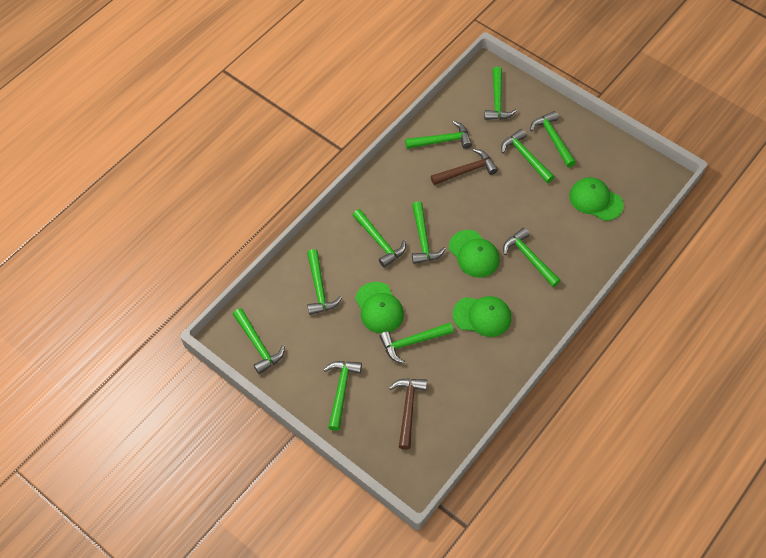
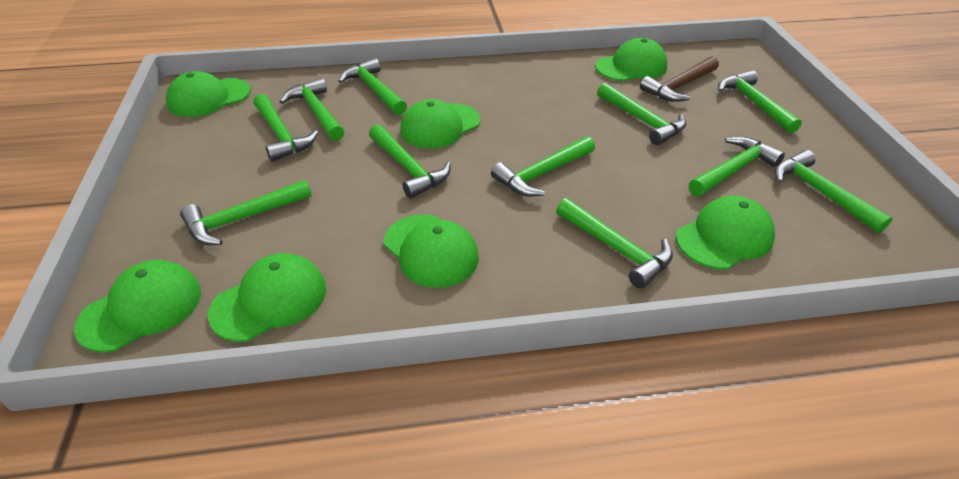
brown hammer: 2 -> 1
green cap: 4 -> 7

